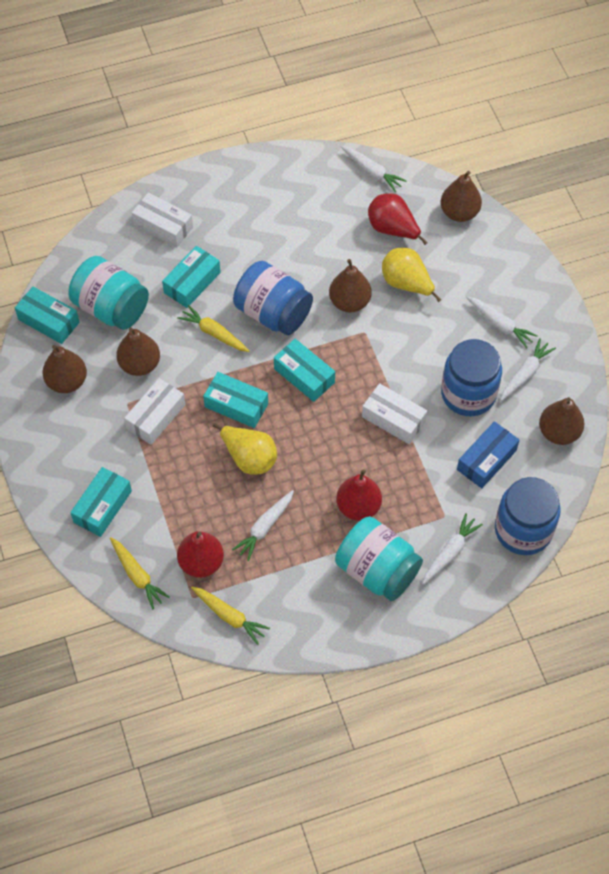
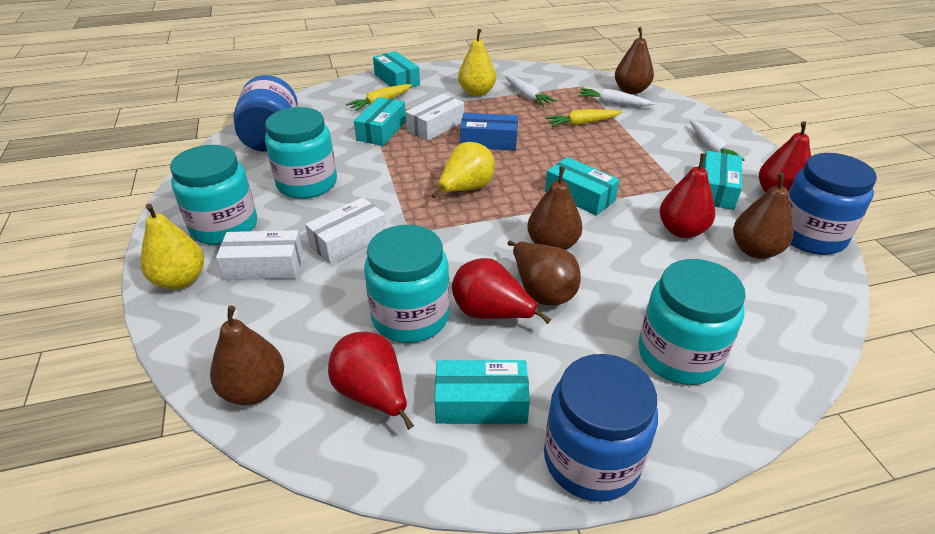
red pear: 3 -> 4
turquoise jar: 2 -> 4
white carrot: 5 -> 3
yellow carrot: 3 -> 2
yellow pear: 2 -> 3

